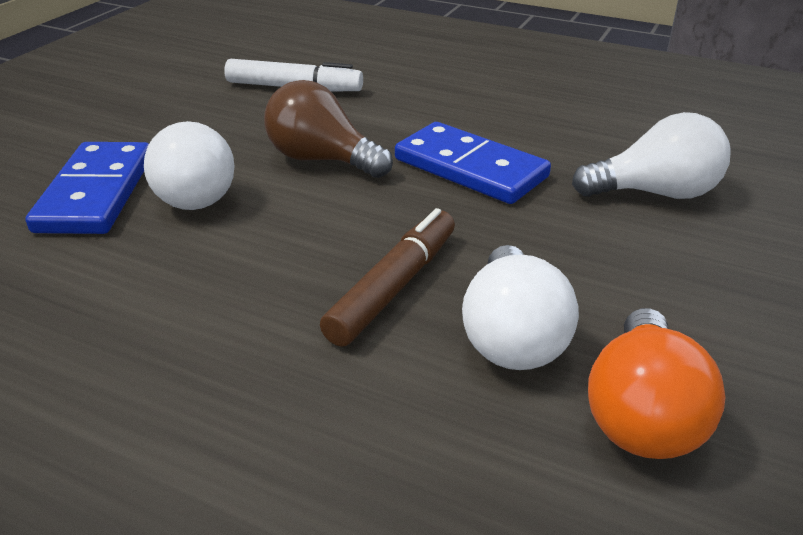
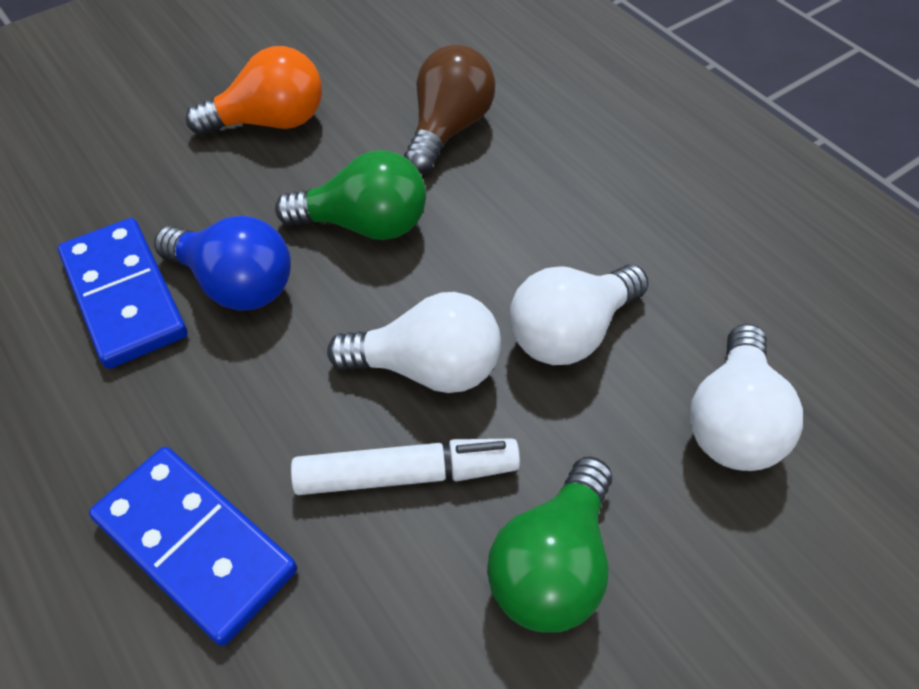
blue light bulb: 0 -> 1
brown marker: 1 -> 0
green light bulb: 0 -> 2

